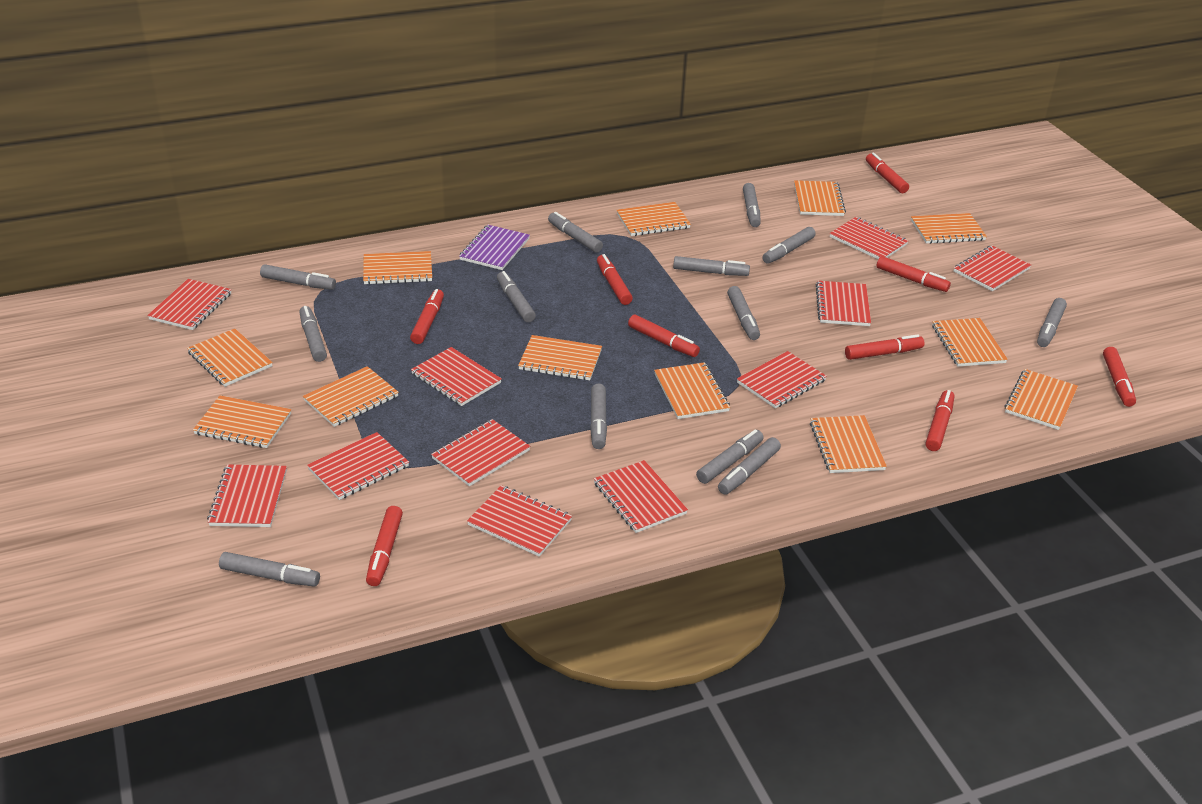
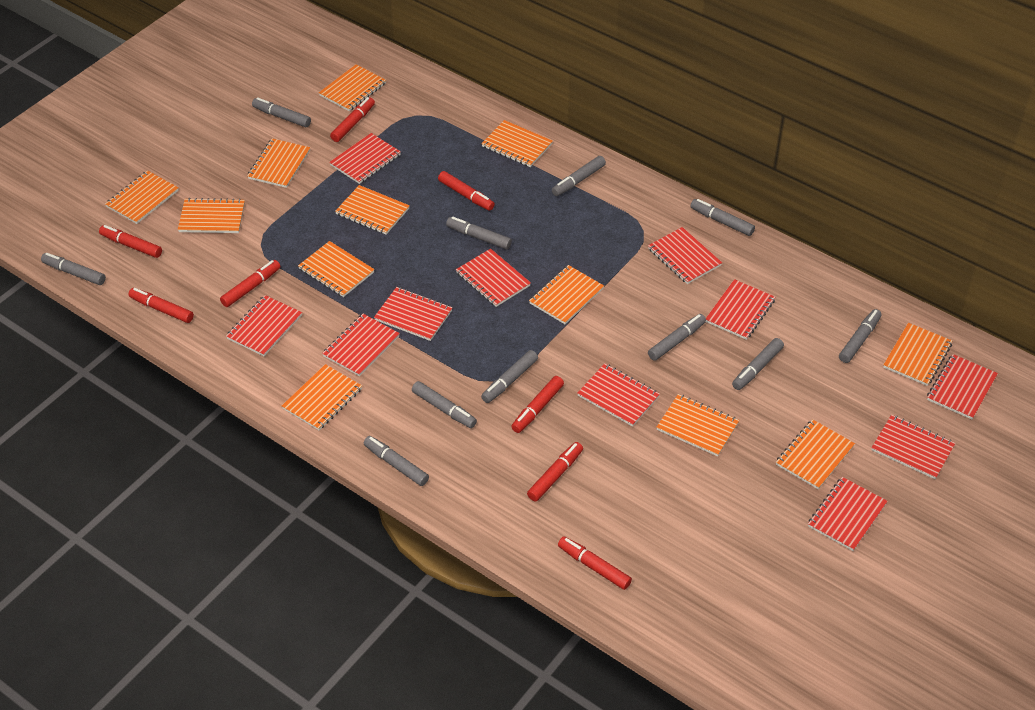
grey marker: 13 -> 11
purple notebook: 1 -> 0
red marker: 9 -> 8

